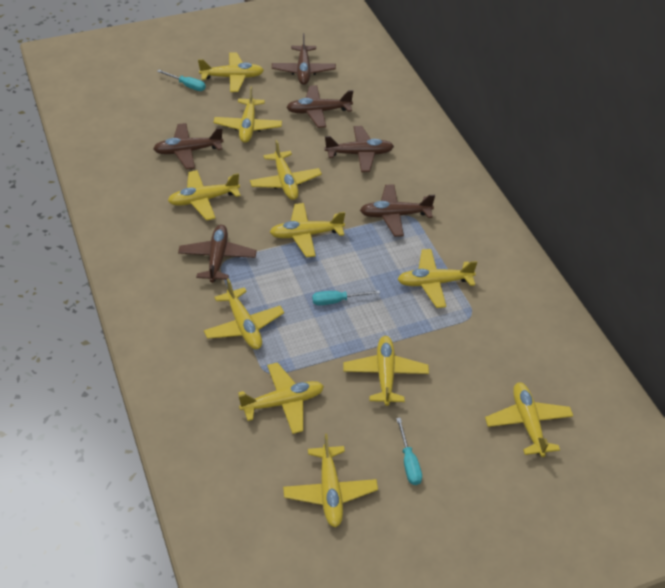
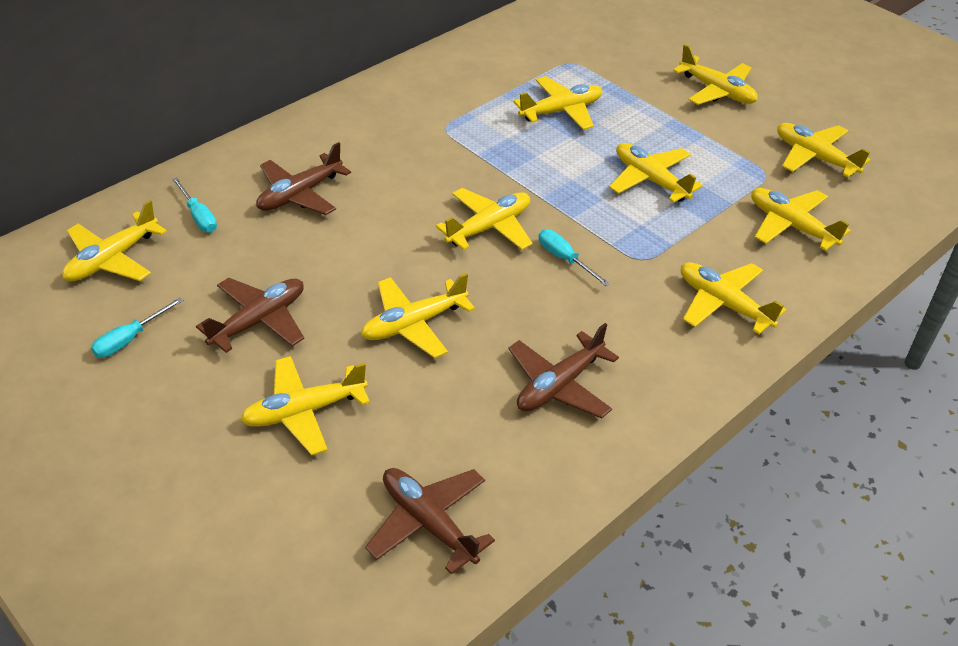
brown plane: 6 -> 4
yellow plane: 11 -> 10

